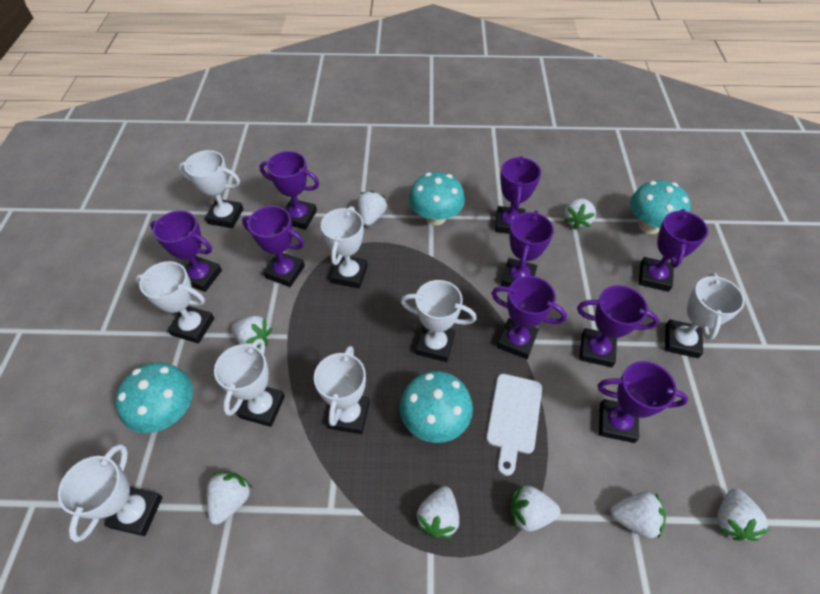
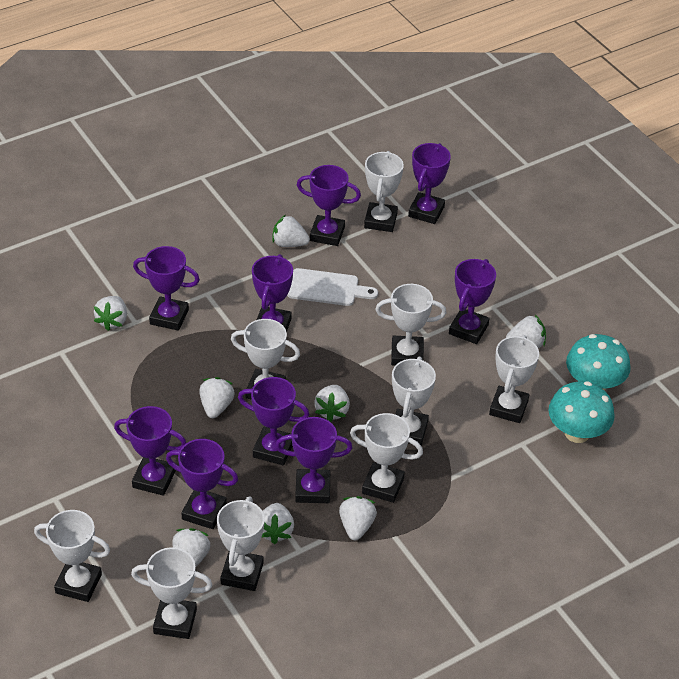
turquoise mushroom: 4 -> 2
white trophy: 8 -> 9

